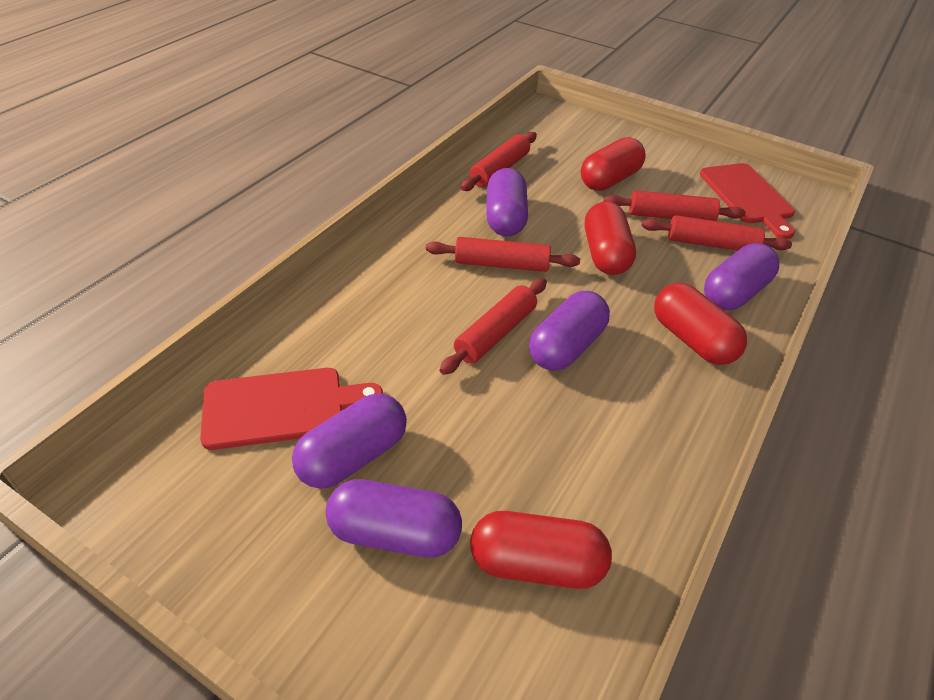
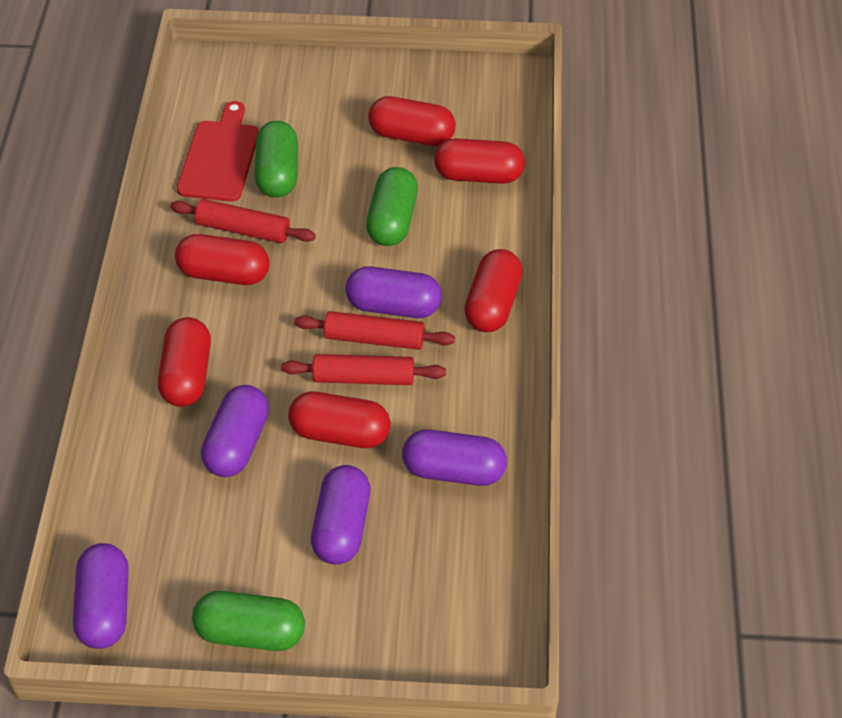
green capsule: 0 -> 3
red capsule: 4 -> 6
red cutting board: 2 -> 1
red rolling pin: 5 -> 3

